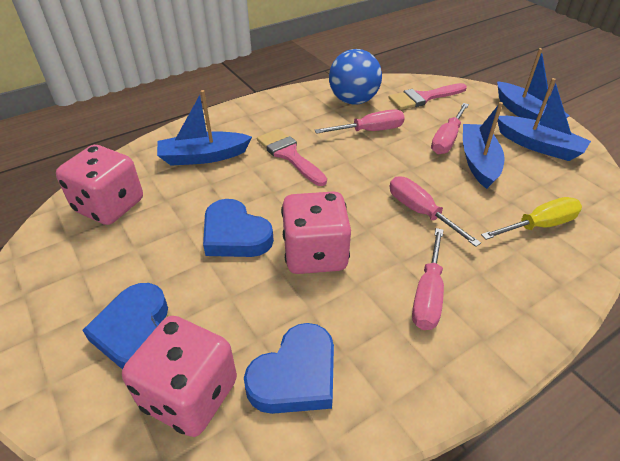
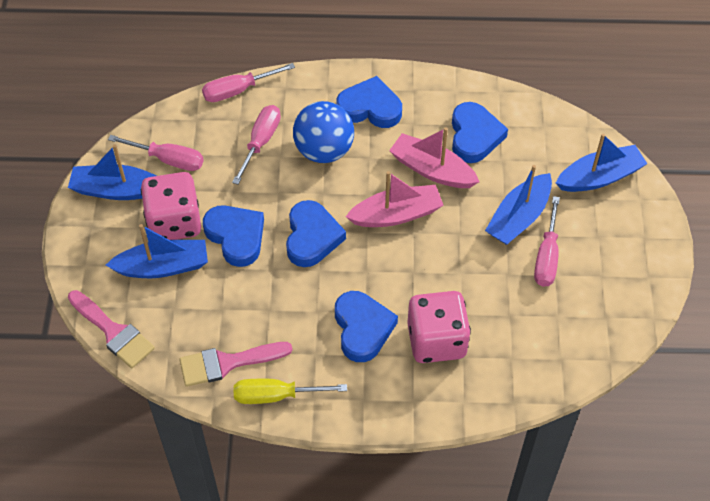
blue heart: 3 -> 5
pink boat: 0 -> 2
pink dice: 3 -> 2

